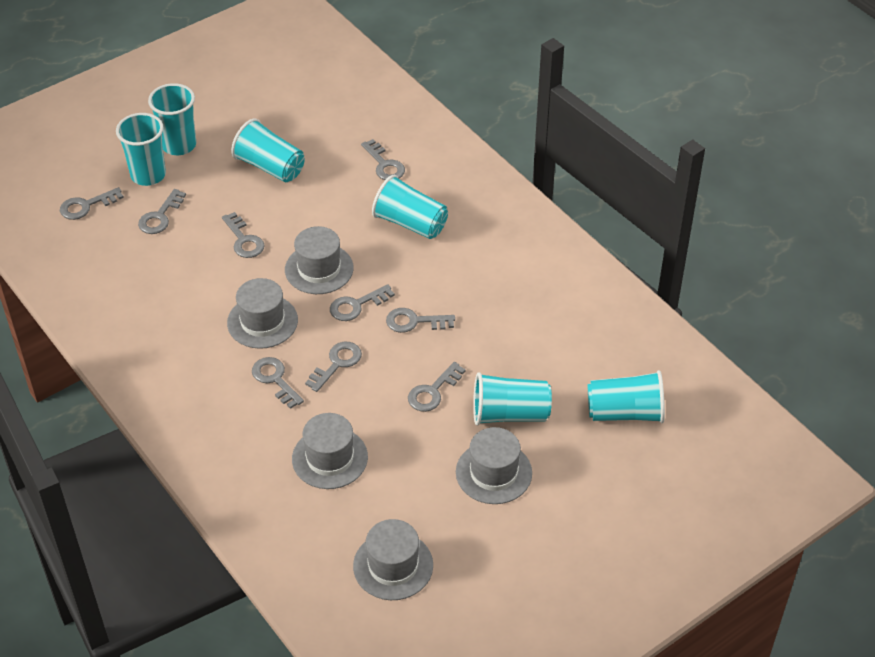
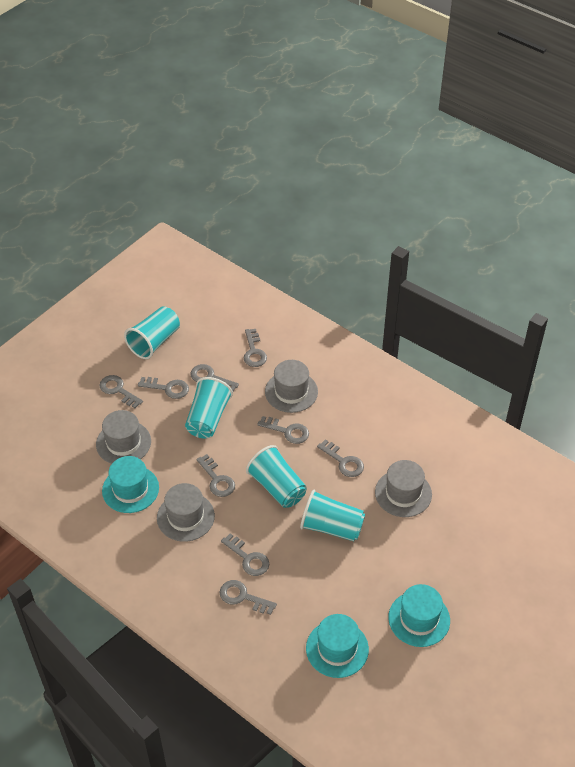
grey hat: 5 -> 4
turquoise cup: 6 -> 4
turquoise hat: 0 -> 3

